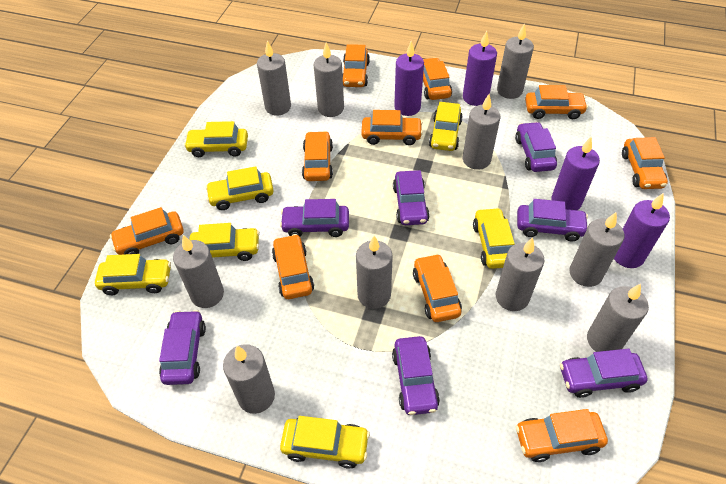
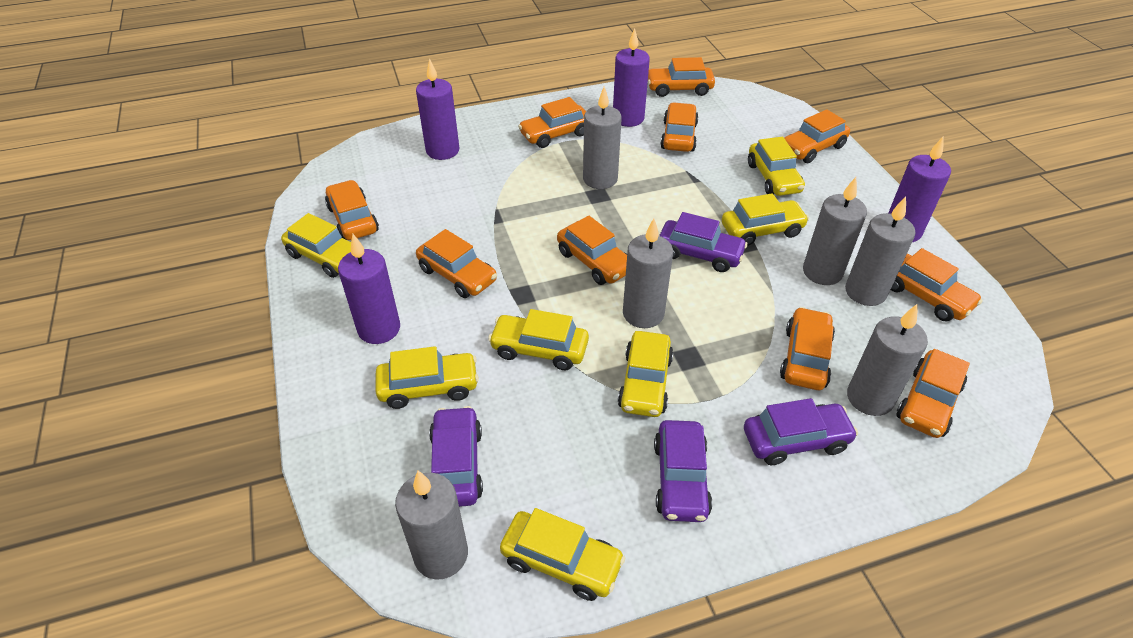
grey candle: 10 -> 6
purple car: 7 -> 4

